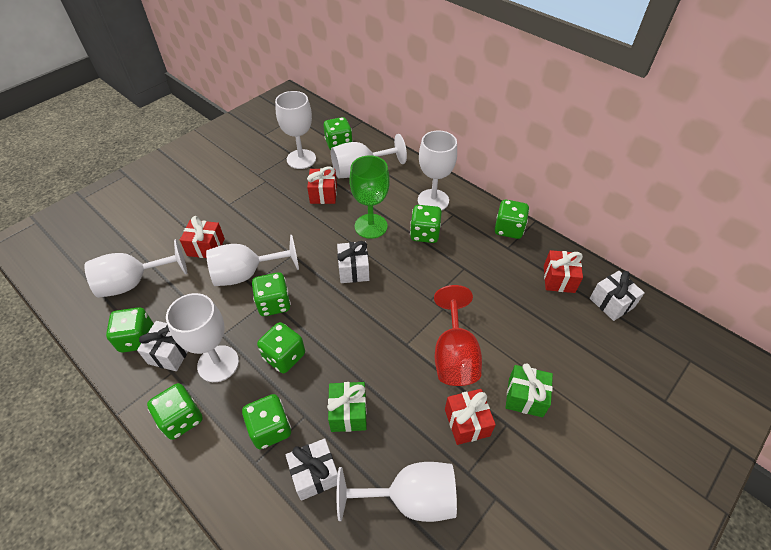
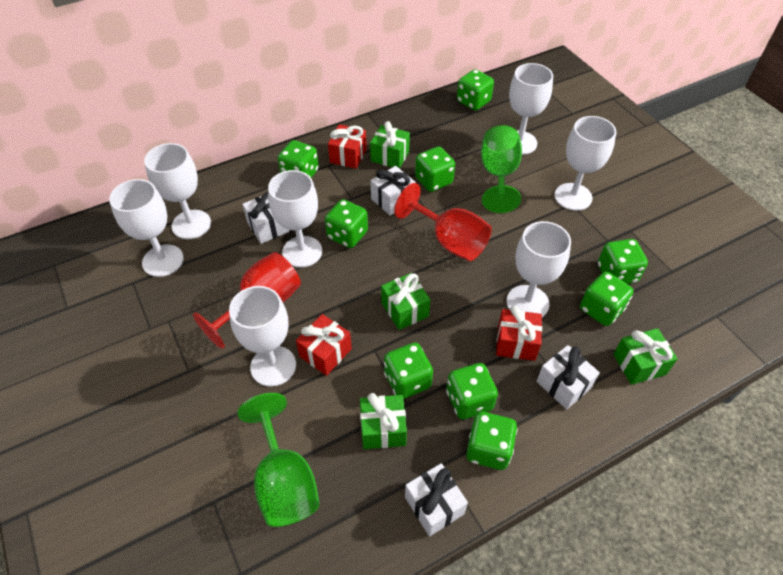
green dice: 8 -> 9
green gift: 2 -> 4
green goblet: 1 -> 2
red gift: 4 -> 3
red goblet: 1 -> 2

